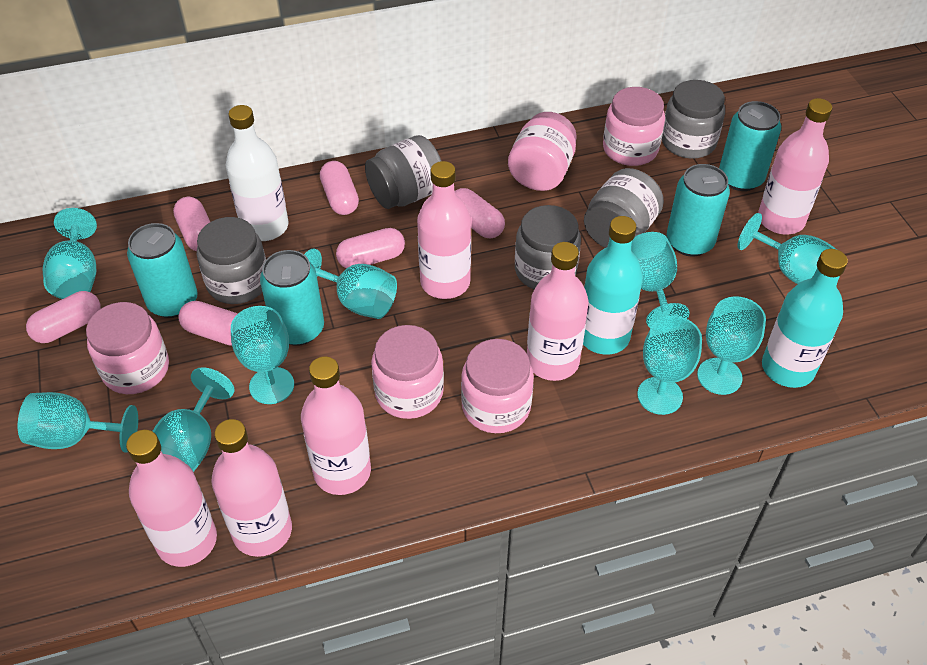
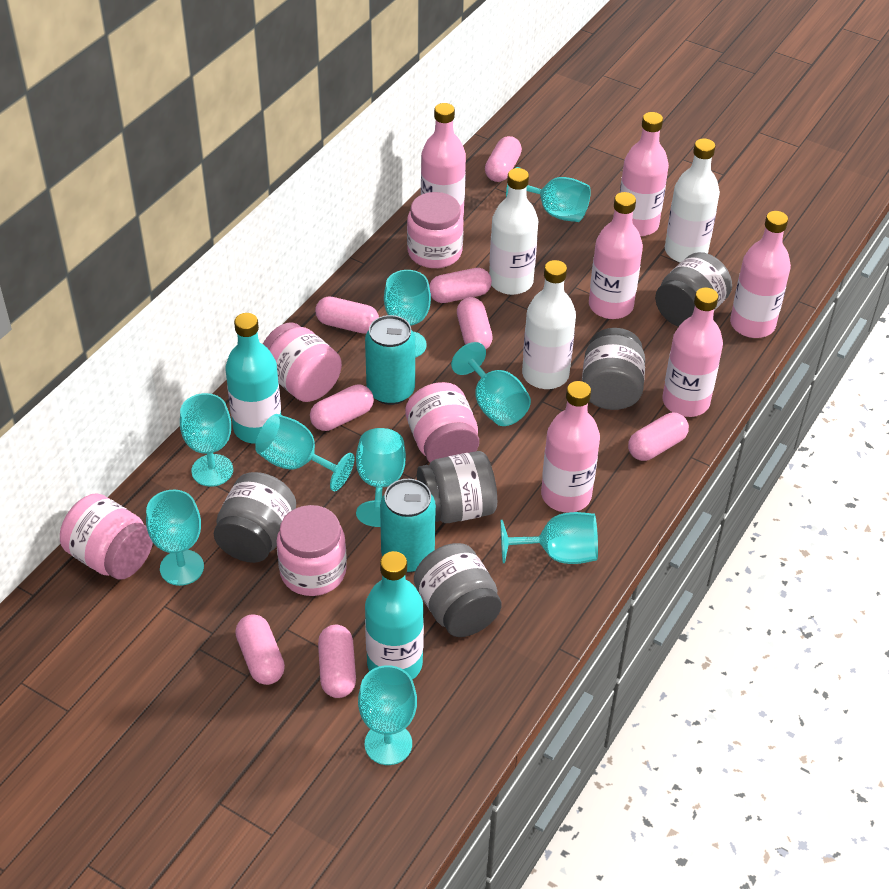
pink capsule: 6 -> 8
turquoise can: 4 -> 2
white bottle: 1 -> 3

